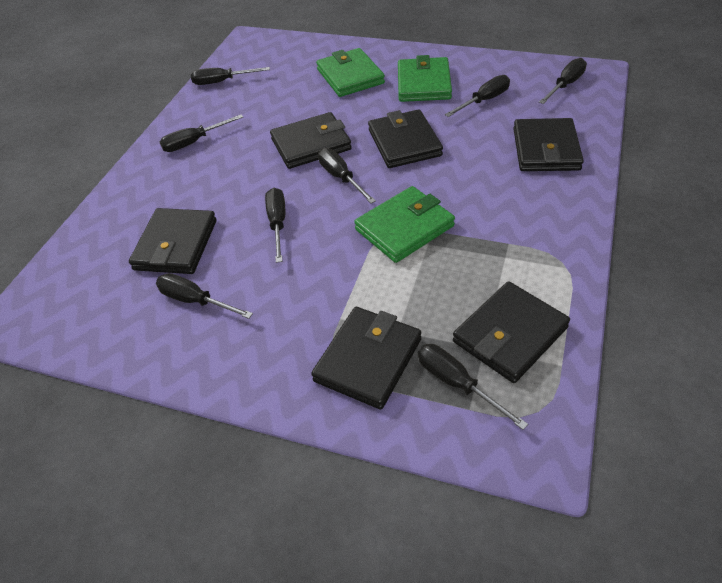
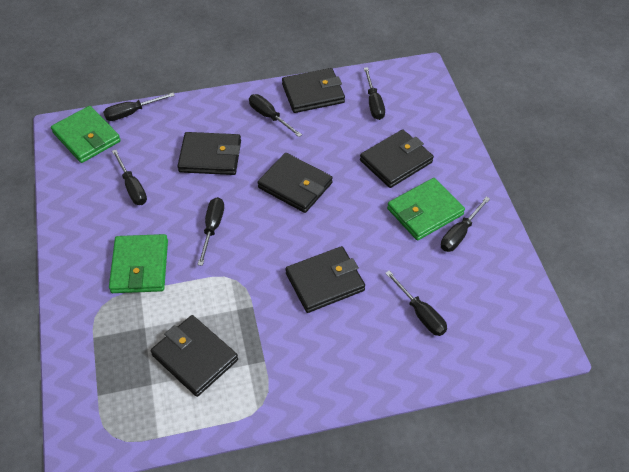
black screwdriver: 8 -> 7

